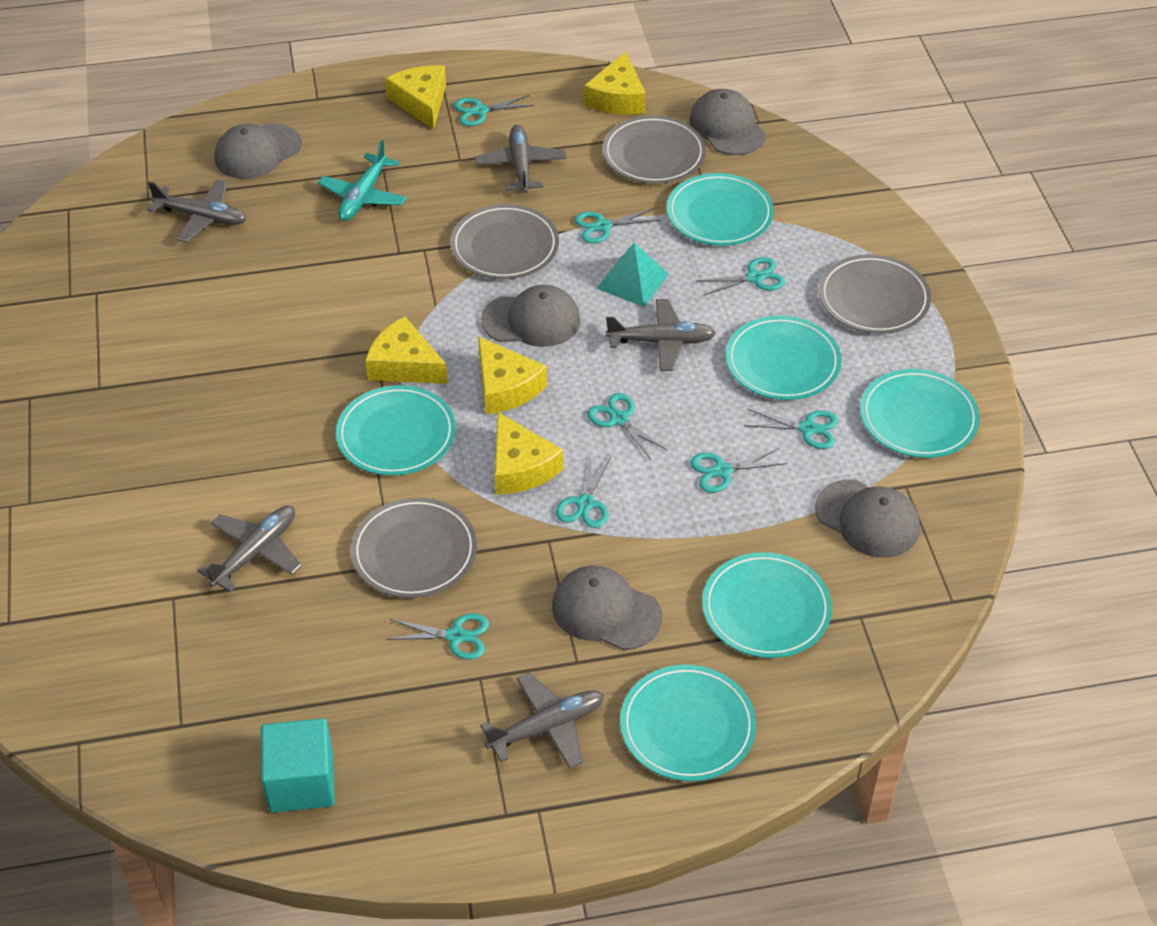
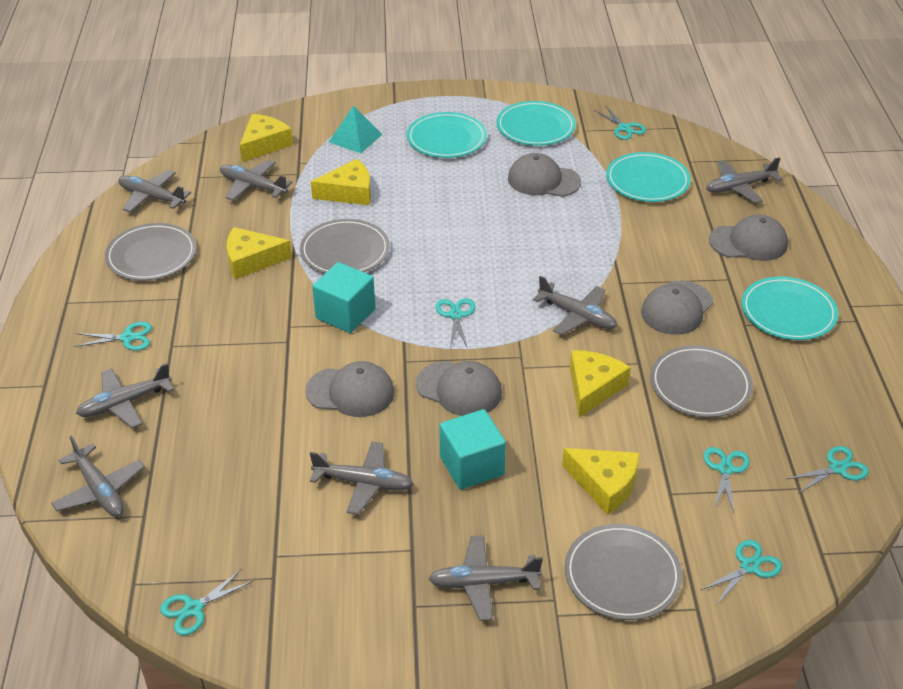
grey plane: 5 -> 8
turquoise cube: 1 -> 2
turquoise plane: 1 -> 0
turquoise plate: 6 -> 4
turquoise scissors: 8 -> 7

